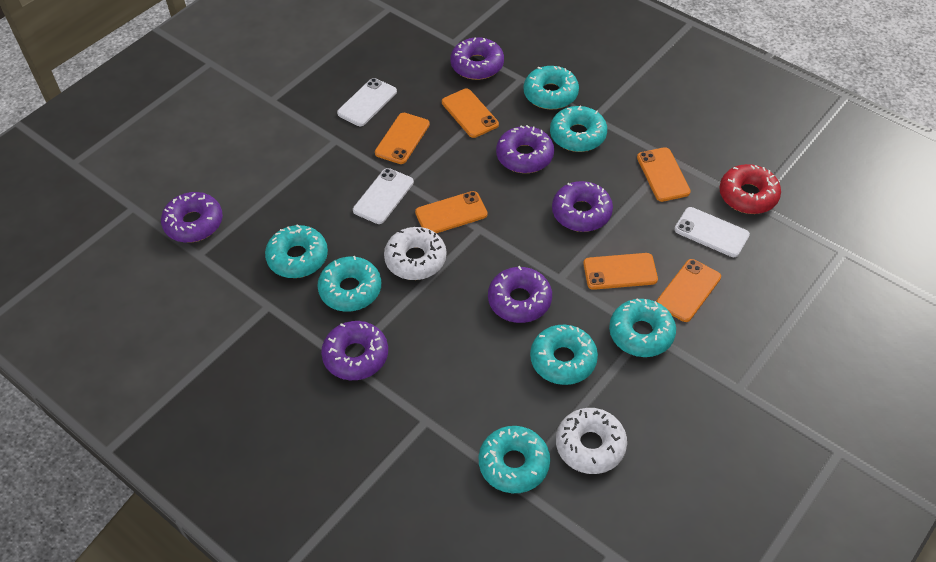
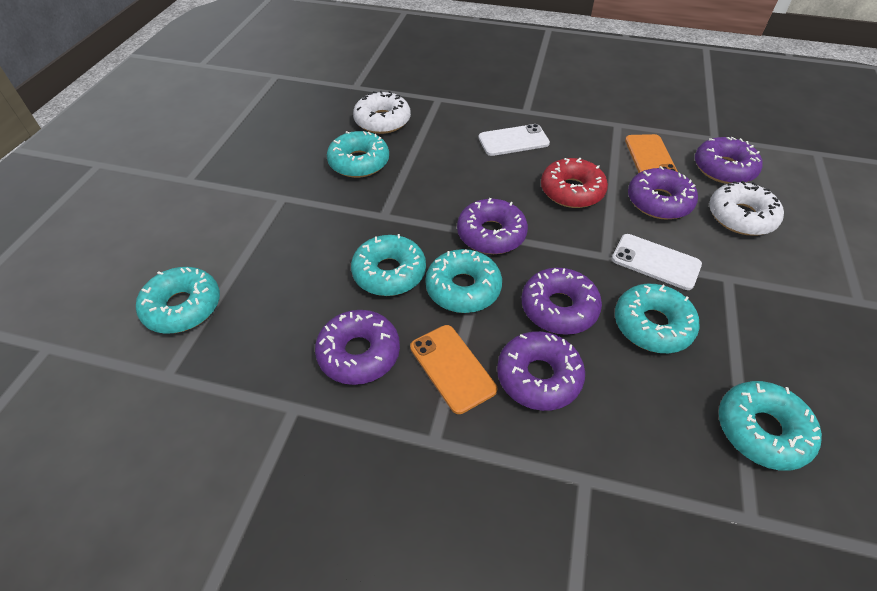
orange phone: 6 -> 2
turquoise donut: 7 -> 6
white phone: 3 -> 2

